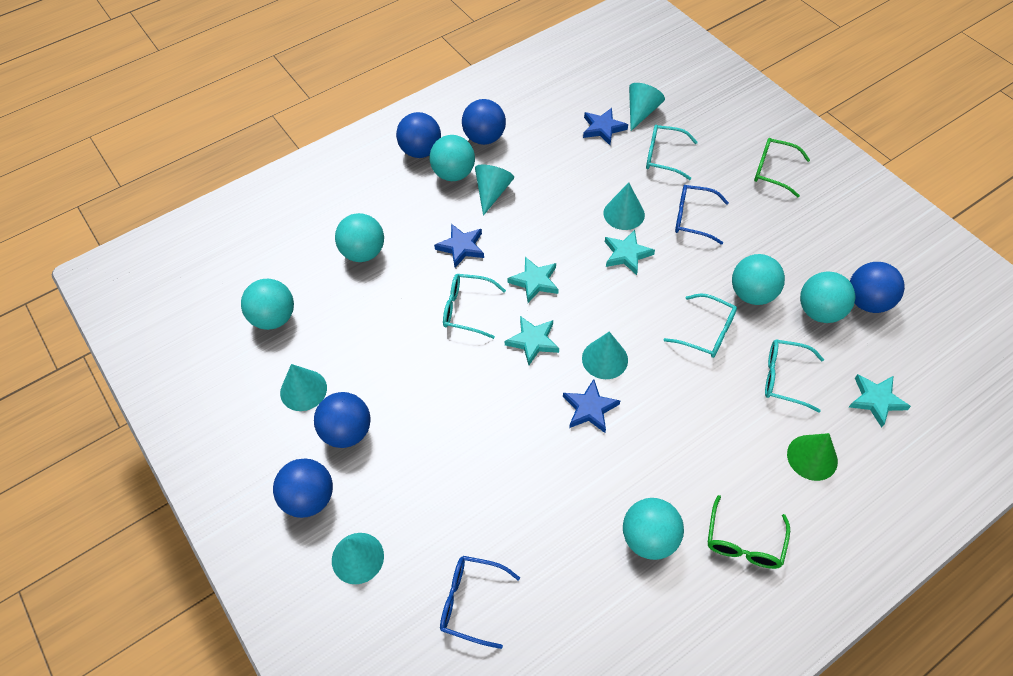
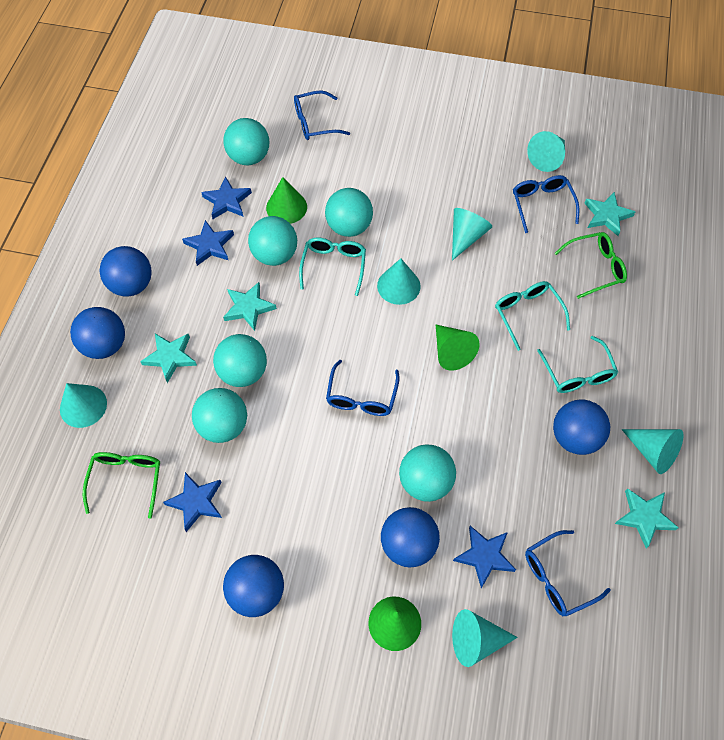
blue glasses: 2 -> 4
blue star: 3 -> 4
green cone: 1 -> 3
turquoise glasses: 4 -> 3

